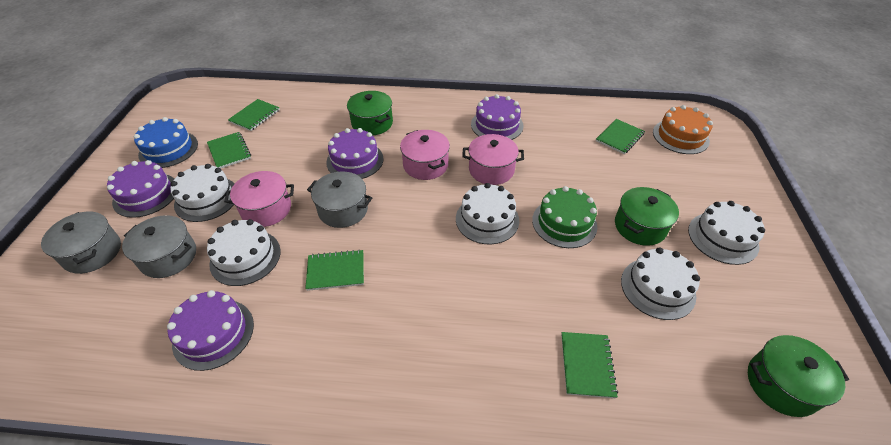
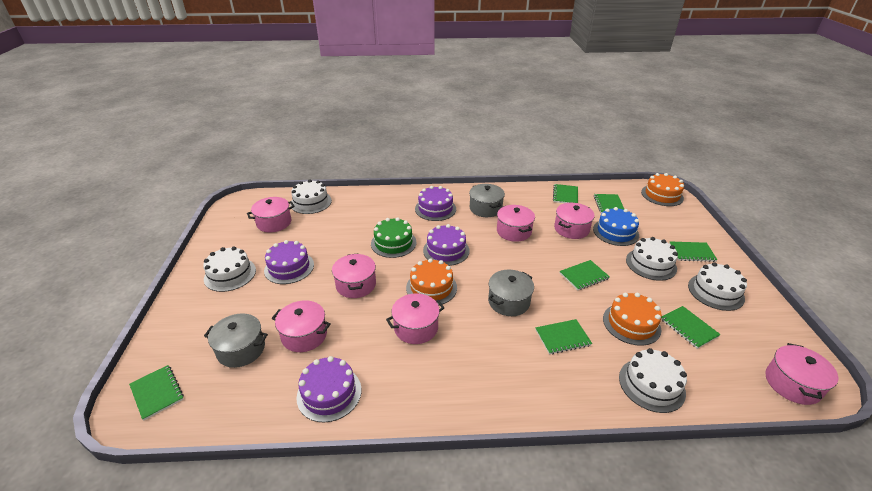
green notebook: 5 -> 7
green pot: 3 -> 0
orange cake: 1 -> 3
pink pot: 3 -> 7

